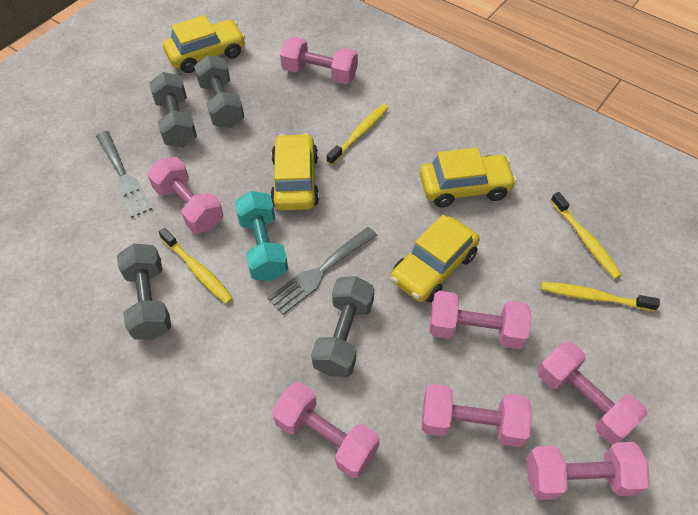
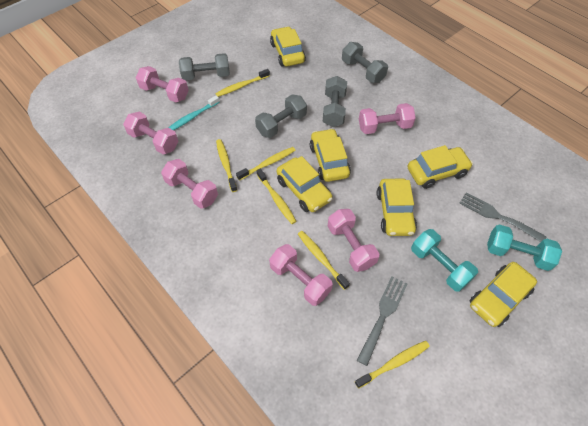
pink dumbbell: 7 -> 6
turquoise dumbbell: 1 -> 2
turquoise toothbrush: 0 -> 1
yellow car: 4 -> 6
yellow toothbrush: 4 -> 6

